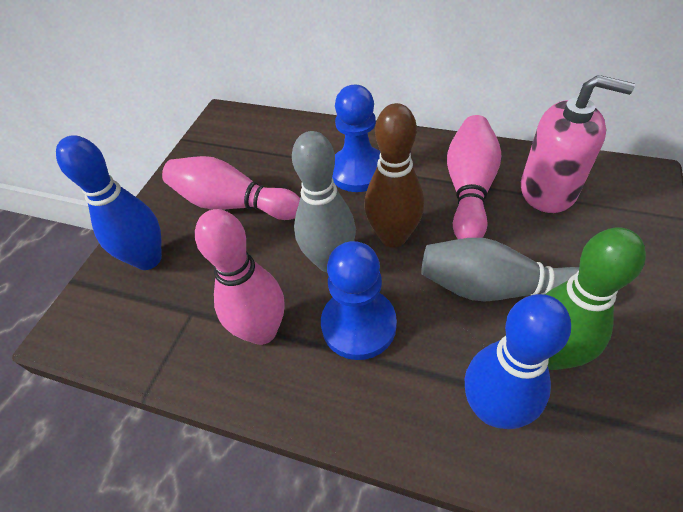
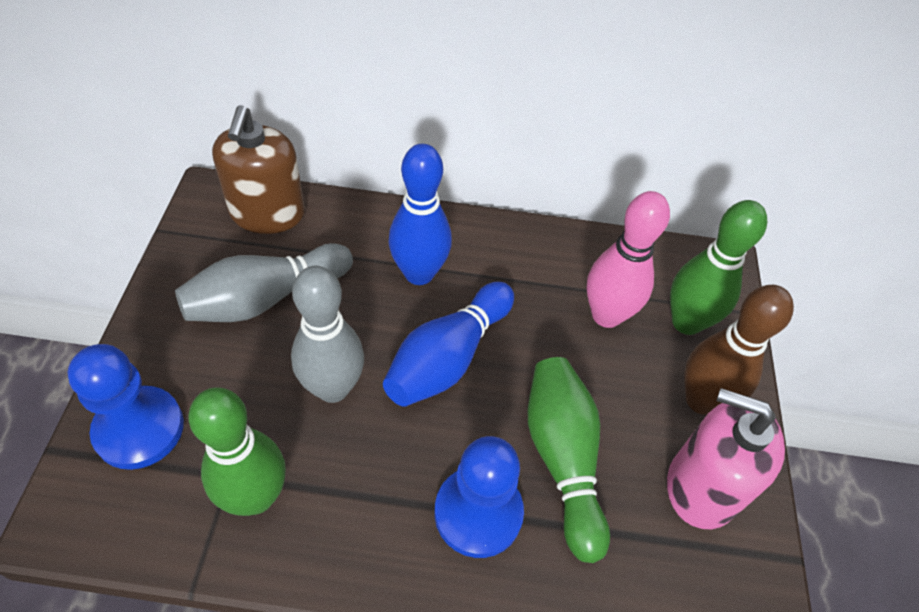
brown soap dispenser: 0 -> 1
green bowling pin: 1 -> 3
pink bowling pin: 3 -> 1

